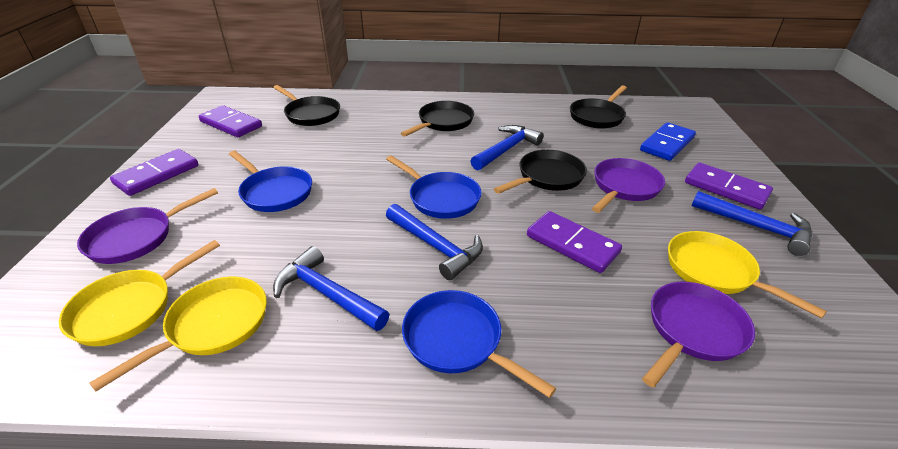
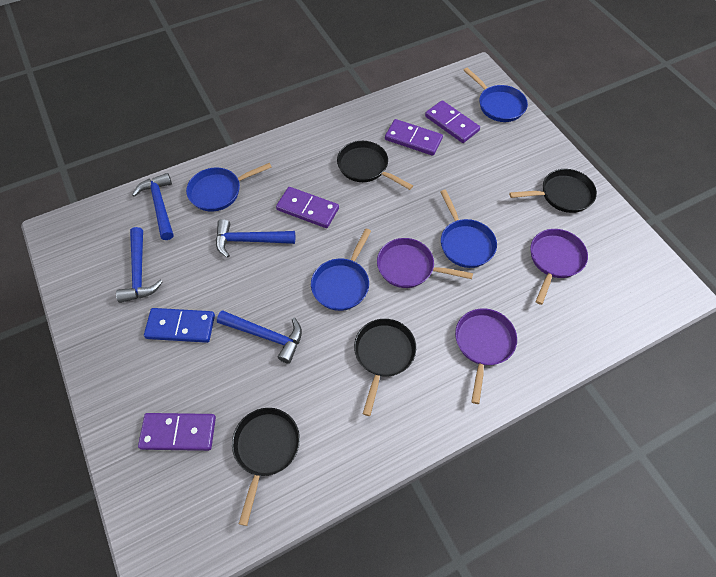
blue pan: 3 -> 4
yellow pan: 3 -> 0

